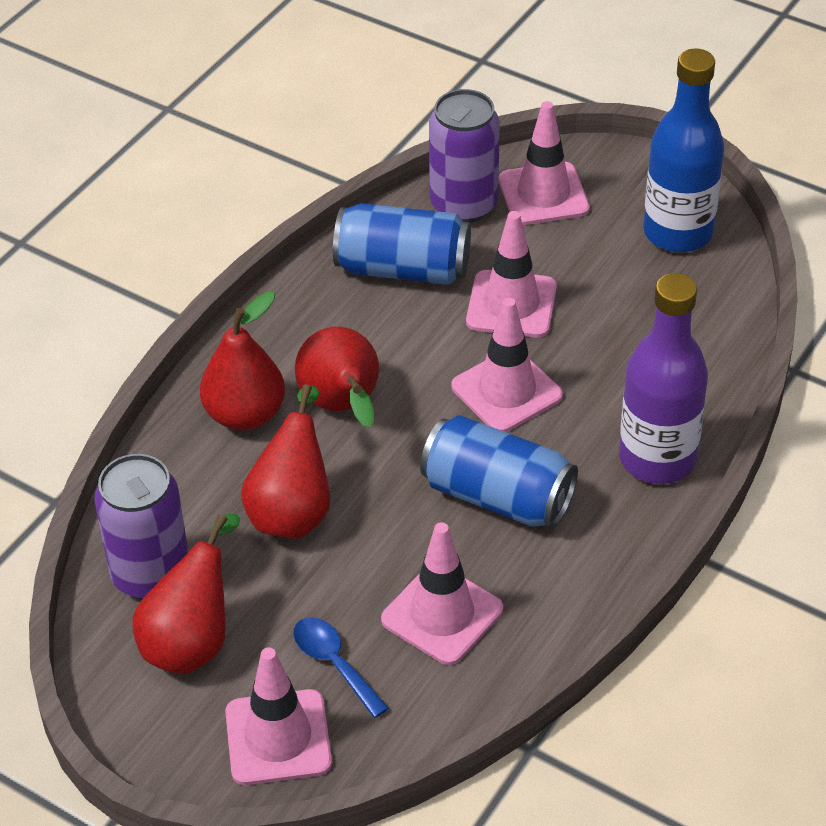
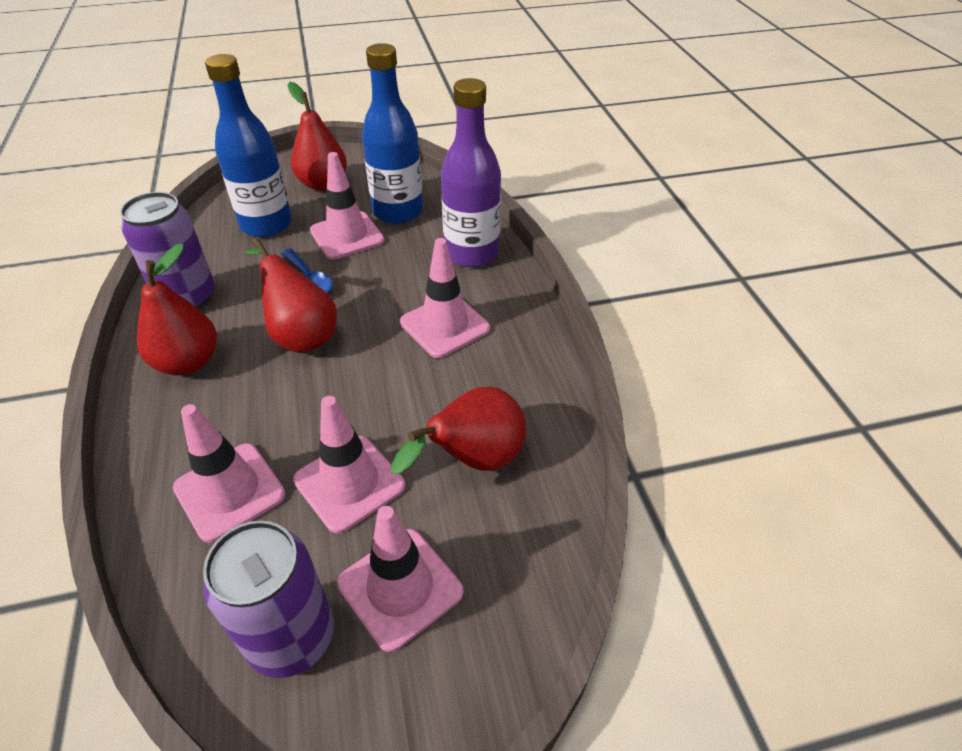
blue bottle: 1 -> 2
blue can: 2 -> 0

